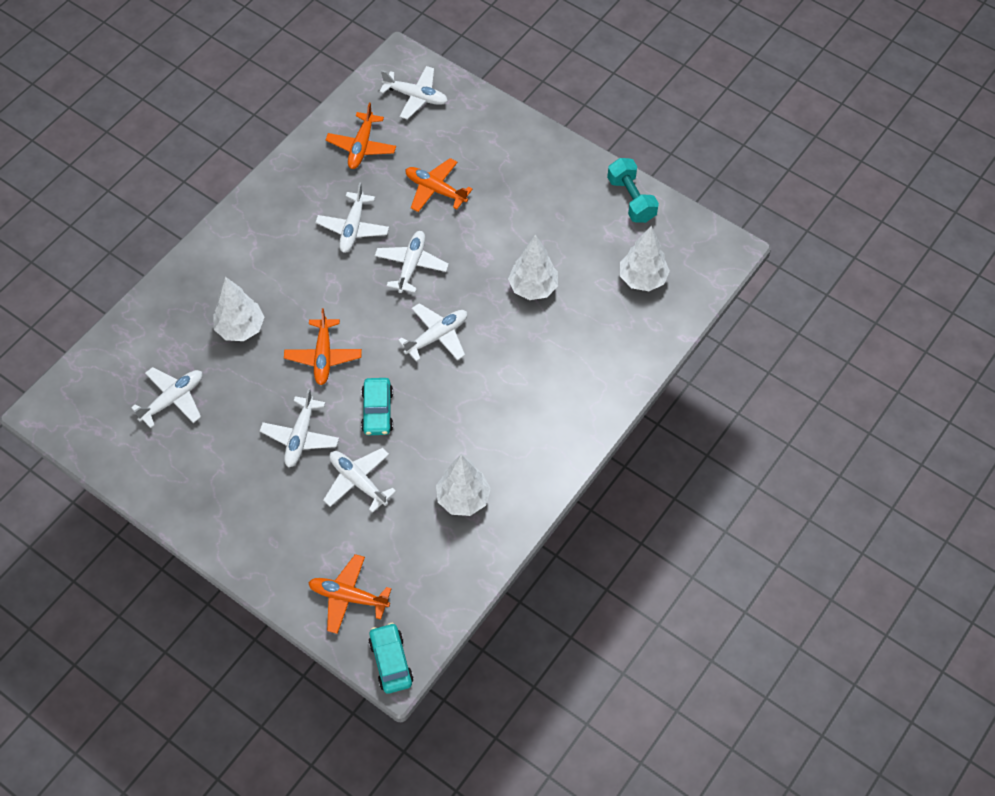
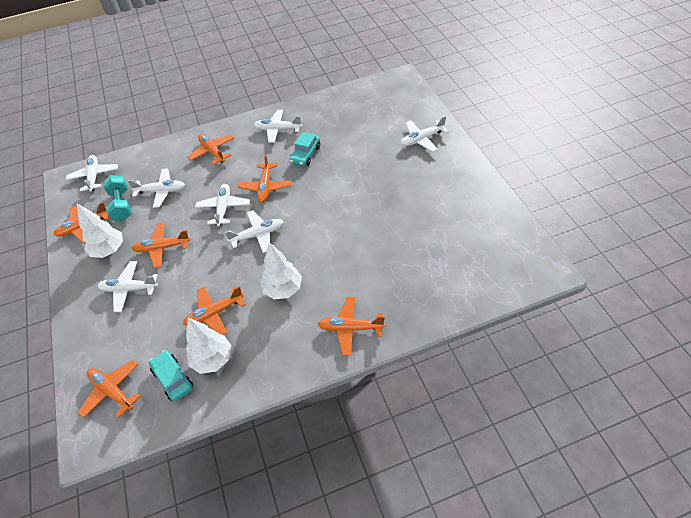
orange plane: 4 -> 7
white tree: 4 -> 3

